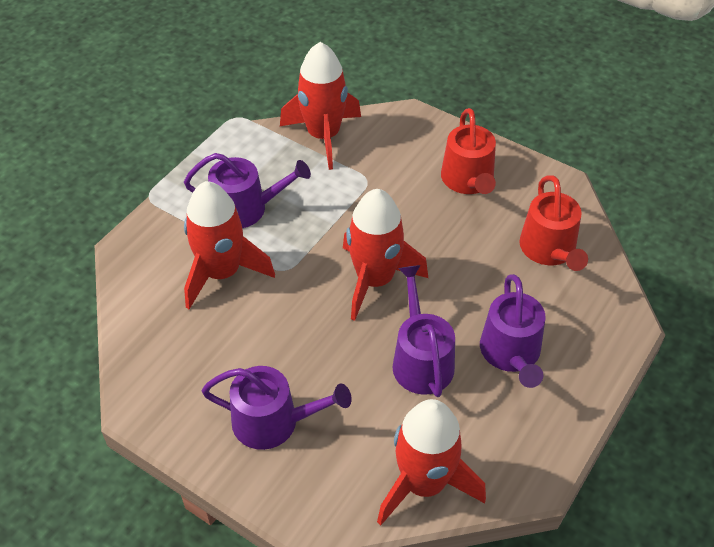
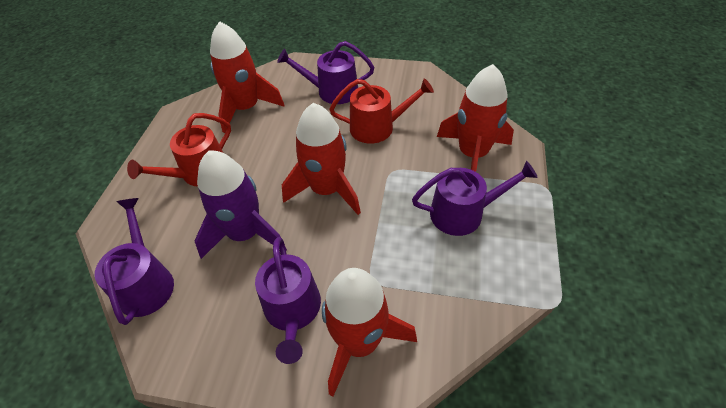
purple rocket: 0 -> 1

